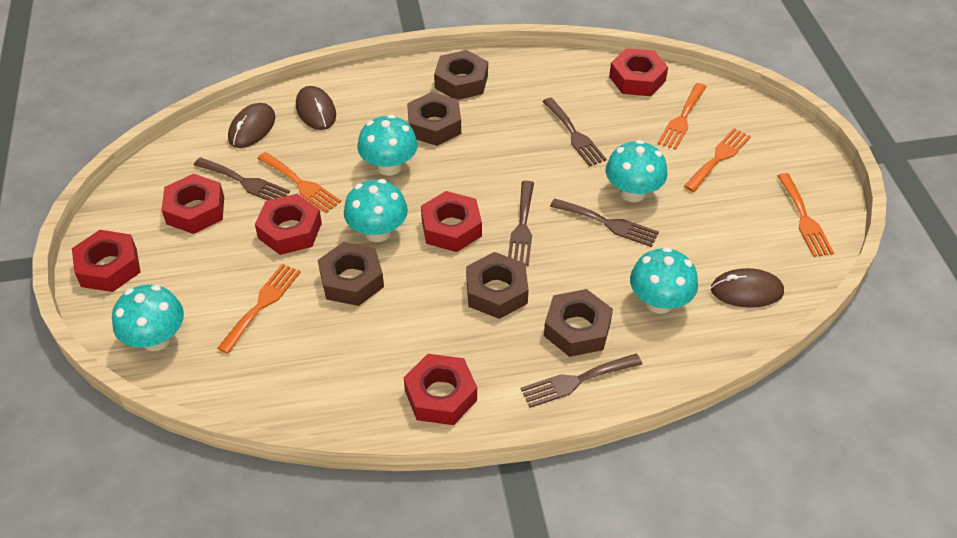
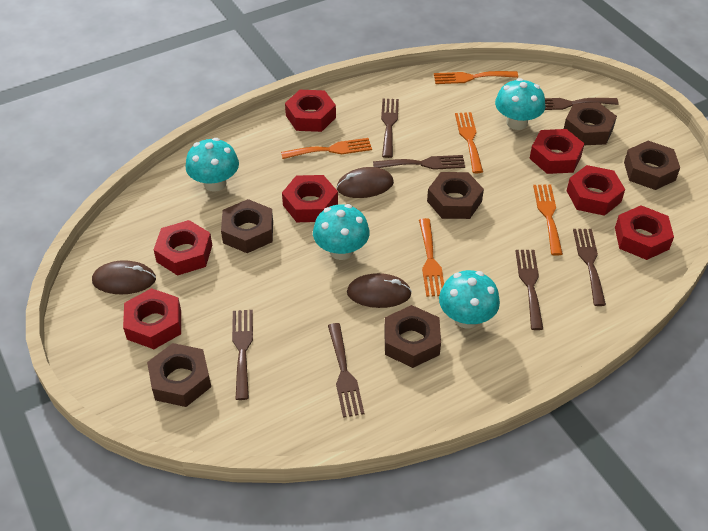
brown fork: 5 -> 7
brown nut: 5 -> 6
red nut: 6 -> 7
turquoise mushroom: 5 -> 4

